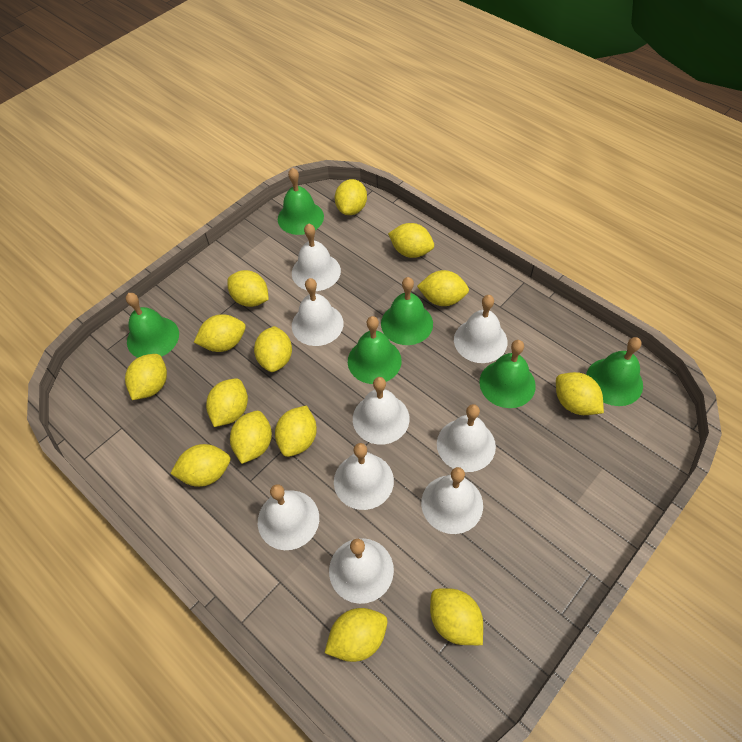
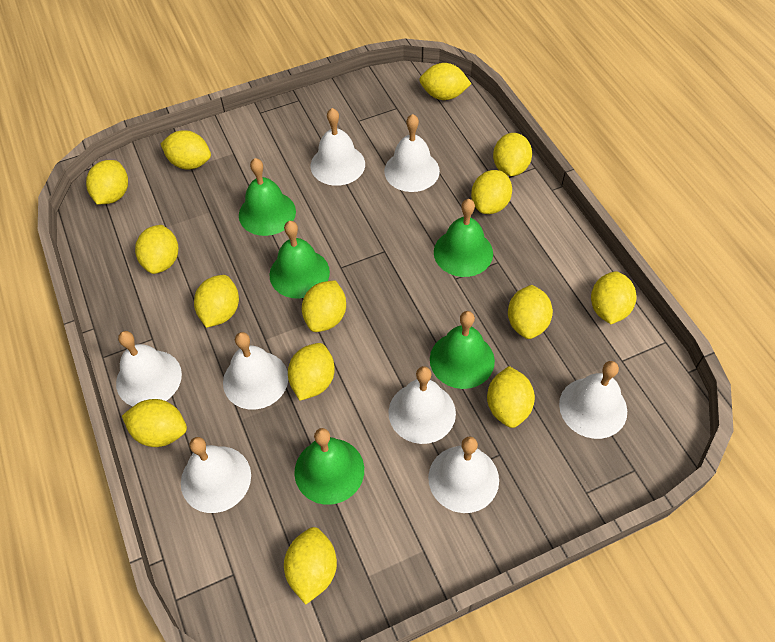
green bell: 6 -> 5
white bell: 9 -> 8

